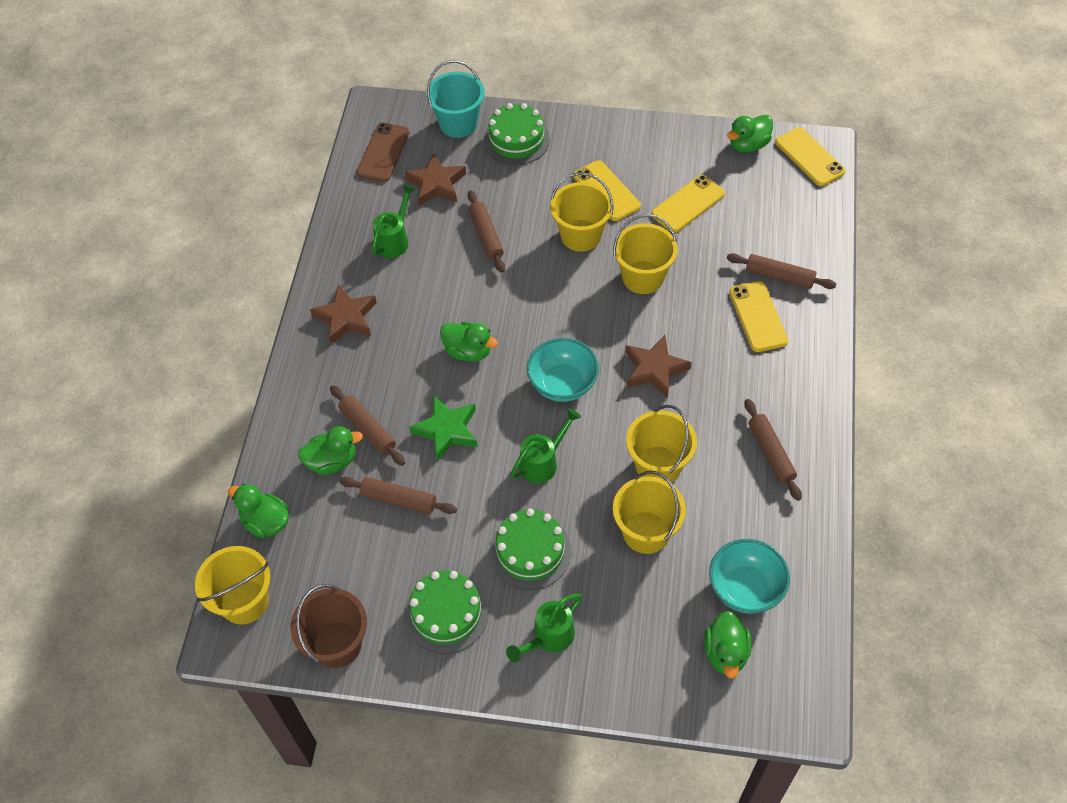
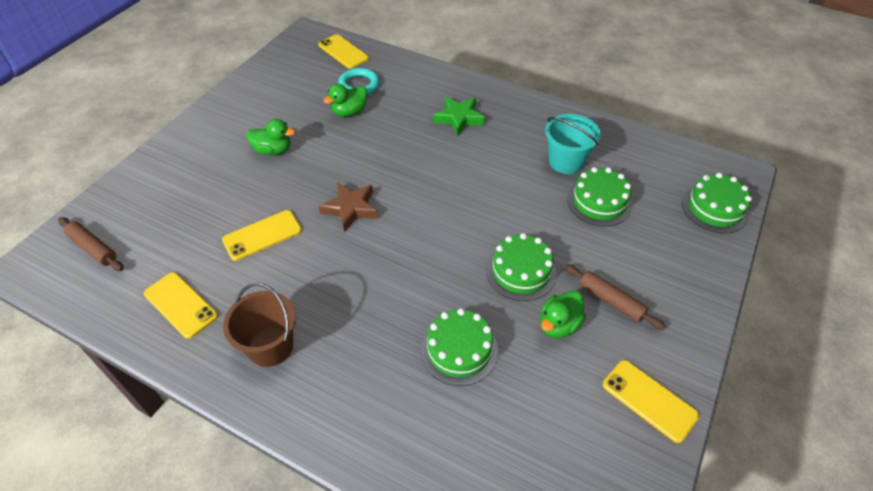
brown phone: 1 -> 0
brown rolling pin: 5 -> 2
brown star: 3 -> 1
green cake: 3 -> 4
green duck: 5 -> 3
green watering can: 3 -> 0
turquoise bowl: 2 -> 0
turquoise ring: 0 -> 1
yellow bucket: 5 -> 0

